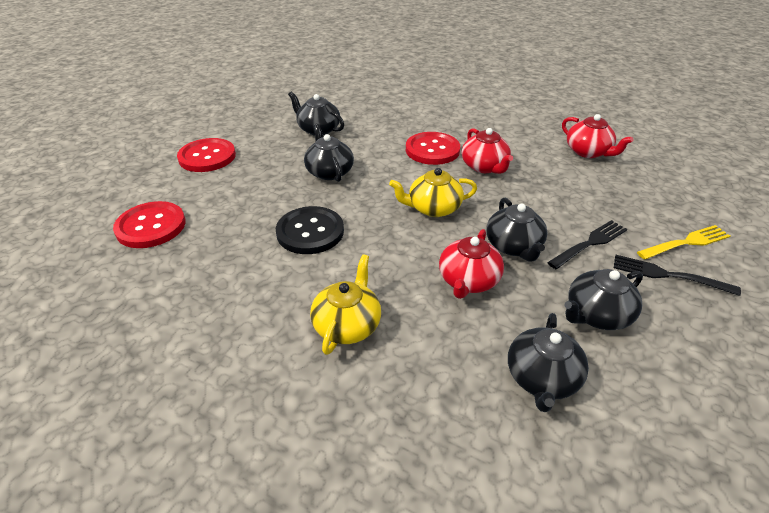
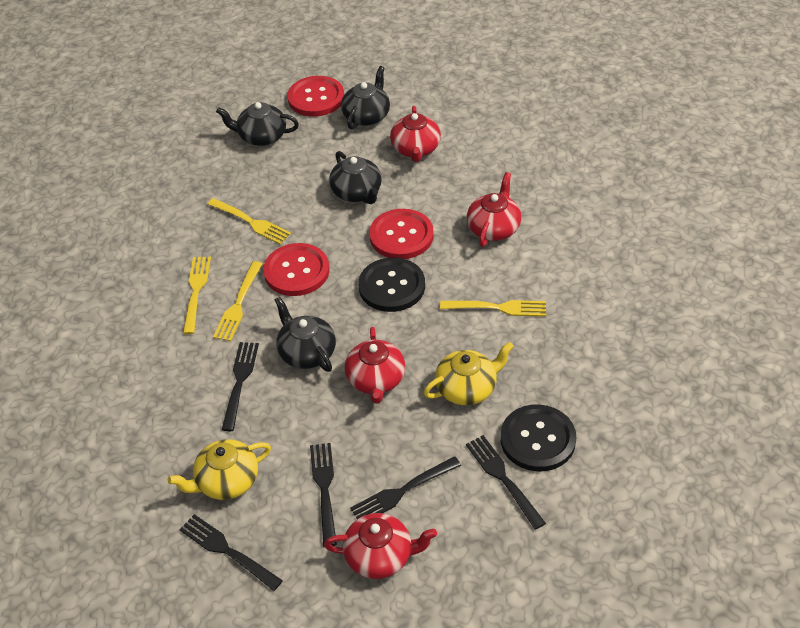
black button: 1 -> 2
black fork: 2 -> 5
black teapot: 5 -> 4
red teapot: 3 -> 4
yellow fork: 1 -> 4

